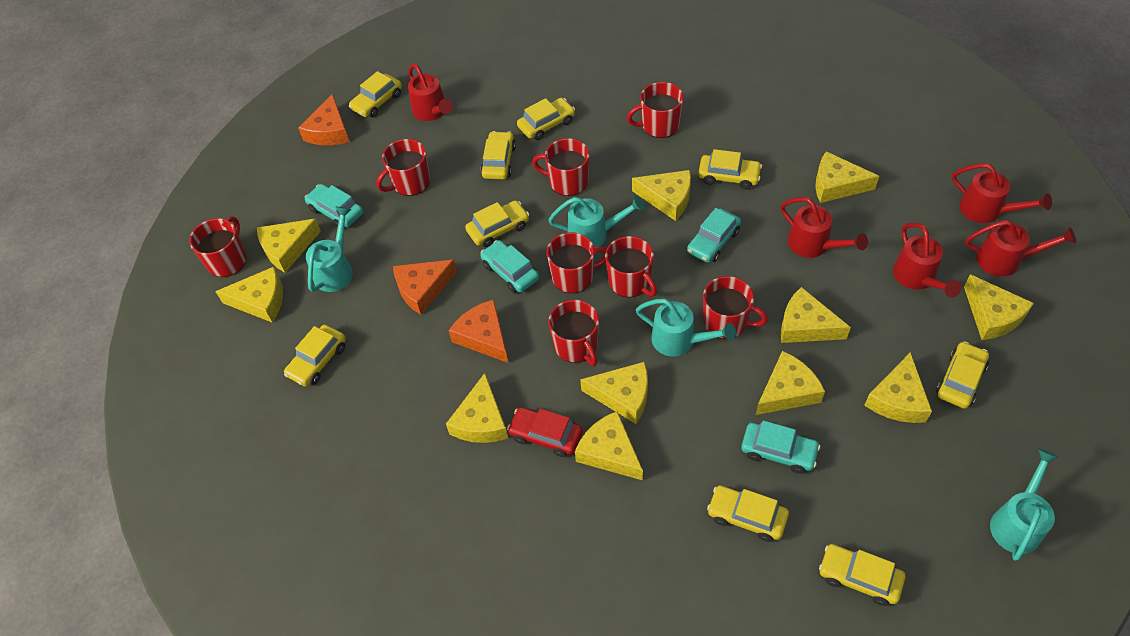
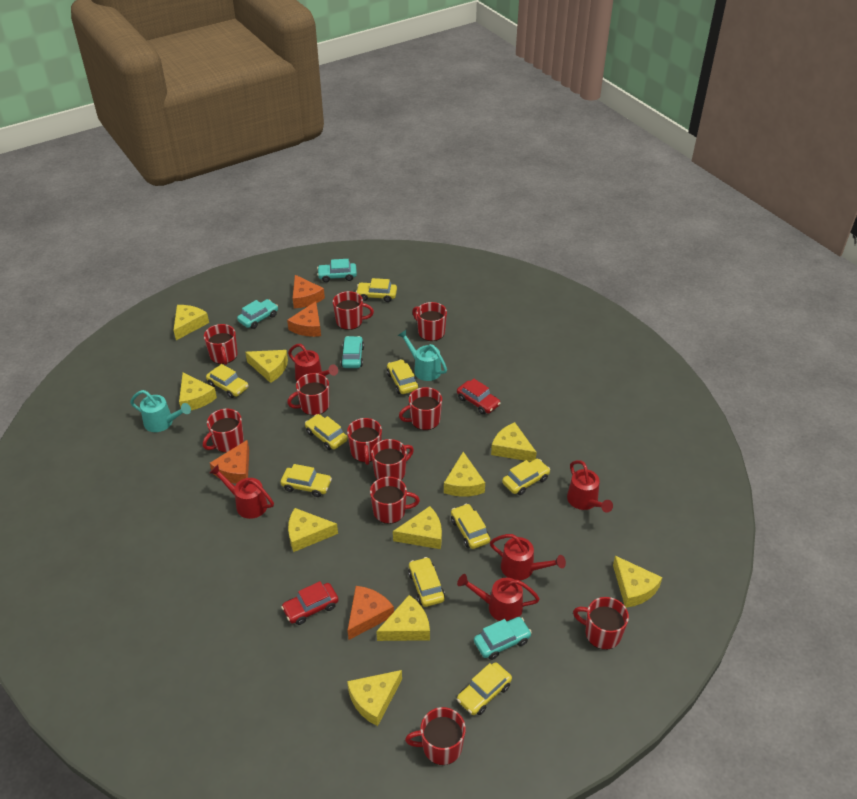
orange cheese: 3 -> 4
red car: 1 -> 2
red mug: 8 -> 11
turquoise watering can: 4 -> 2
yellow cheese: 11 -> 10

